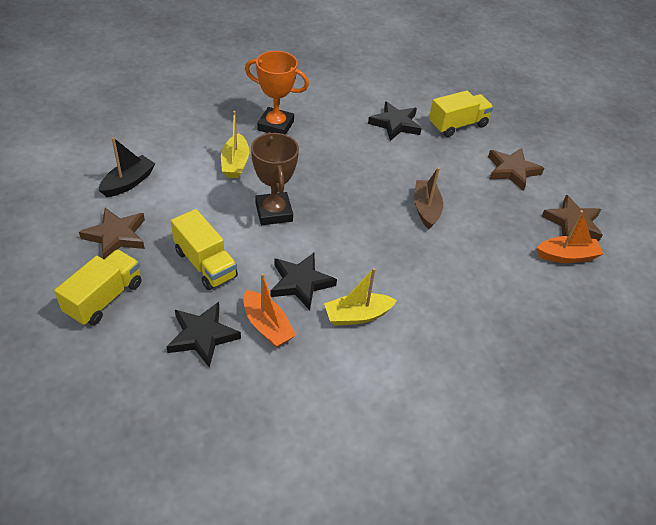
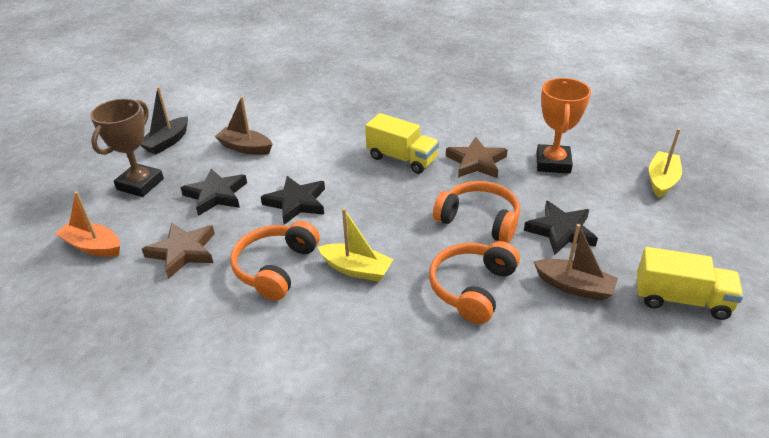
brown boat: 1 -> 2
brown star: 3 -> 2
orange boat: 2 -> 1
orange headphones: 0 -> 3
yellow truck: 3 -> 2

